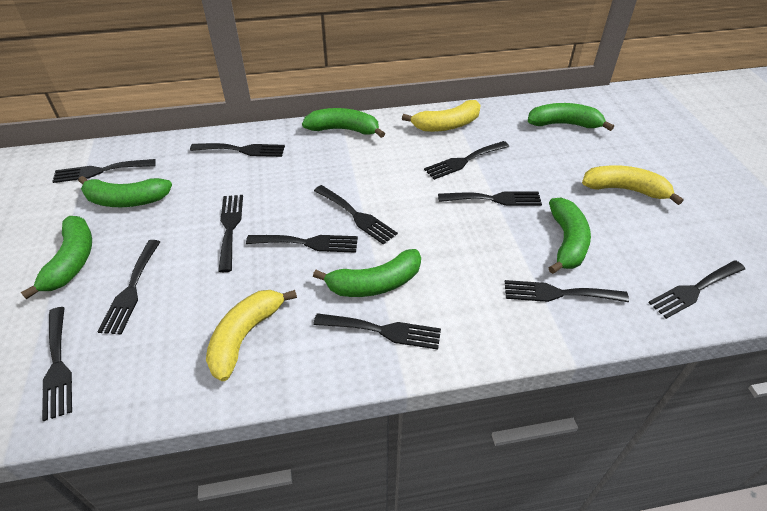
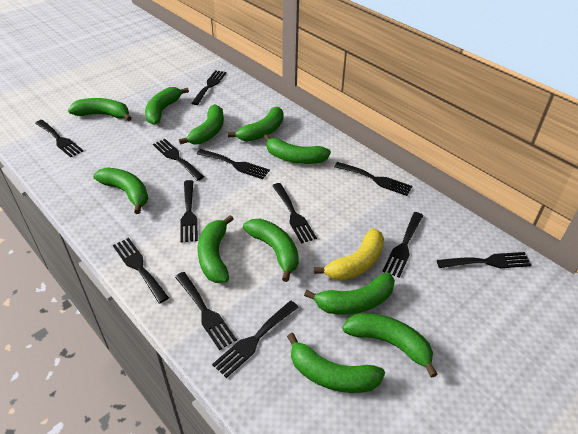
green banana: 6 -> 11
yellow banana: 3 -> 1

